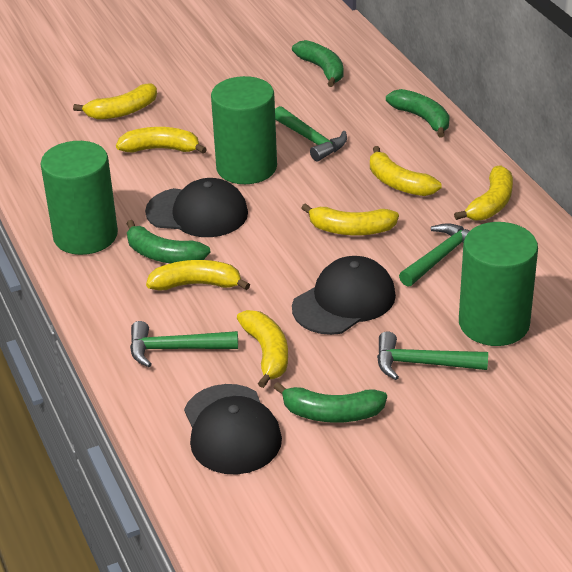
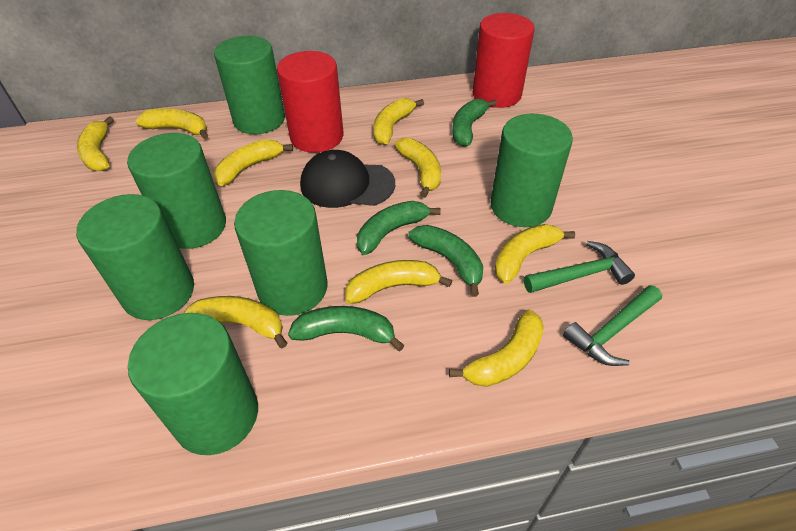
black cap: 3 -> 1
green cylinder: 3 -> 6
green hammer: 4 -> 2
red cylinder: 0 -> 2
yellow banana: 7 -> 9

